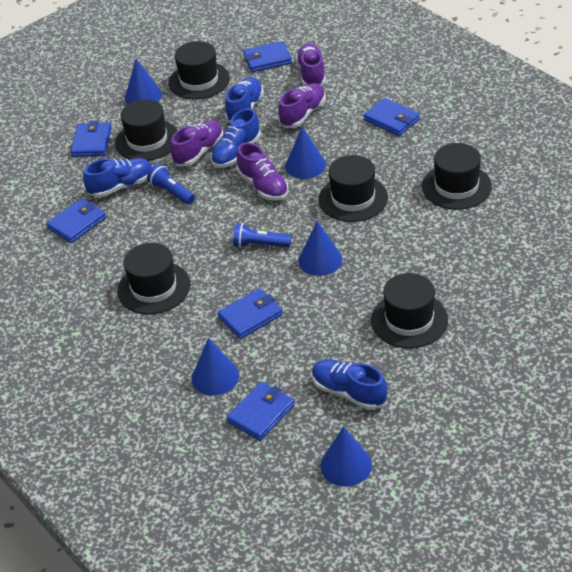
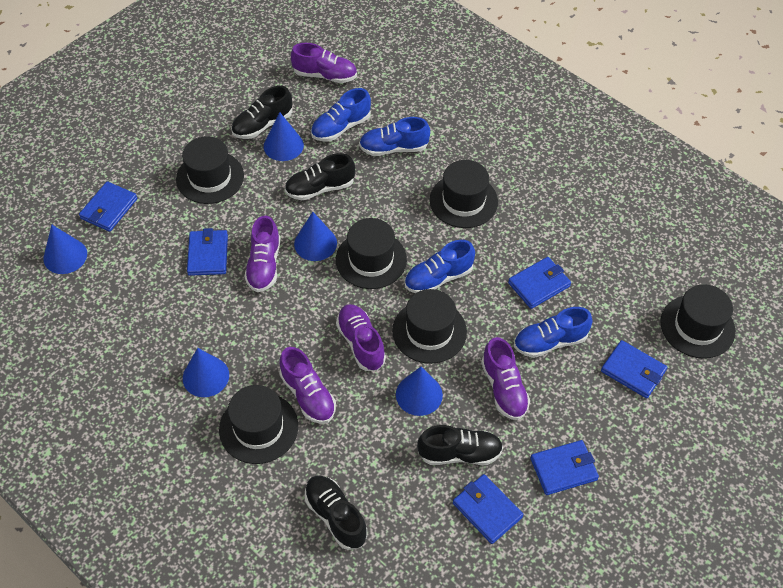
black shoe: 0 -> 4
blue flashlight: 2 -> 0
purple shoe: 4 -> 5

